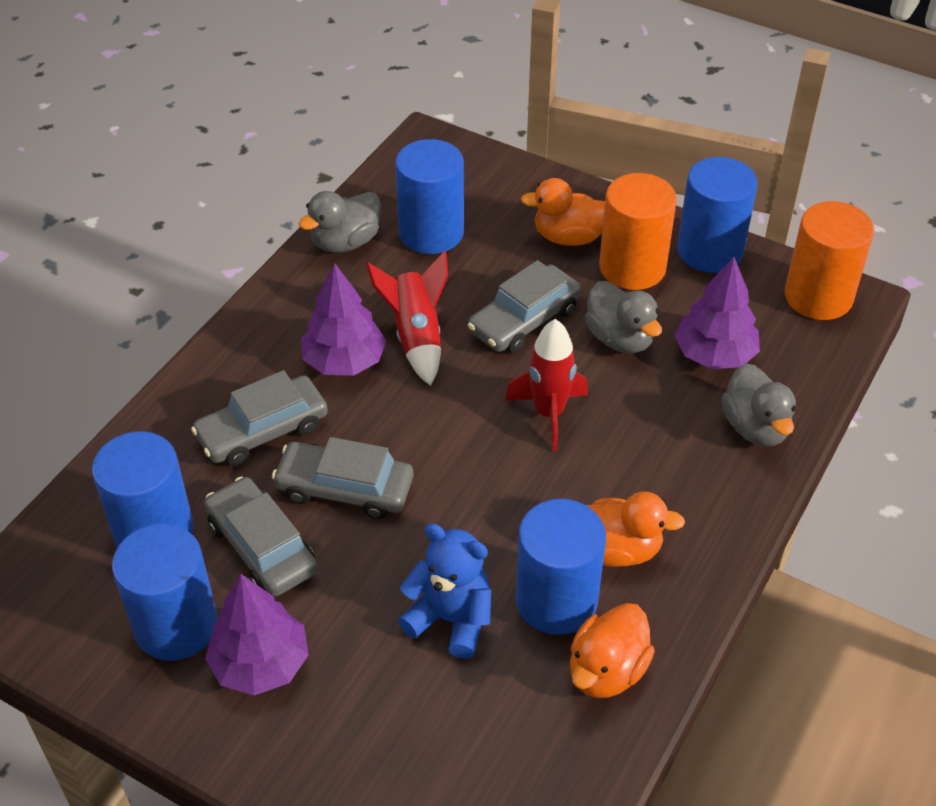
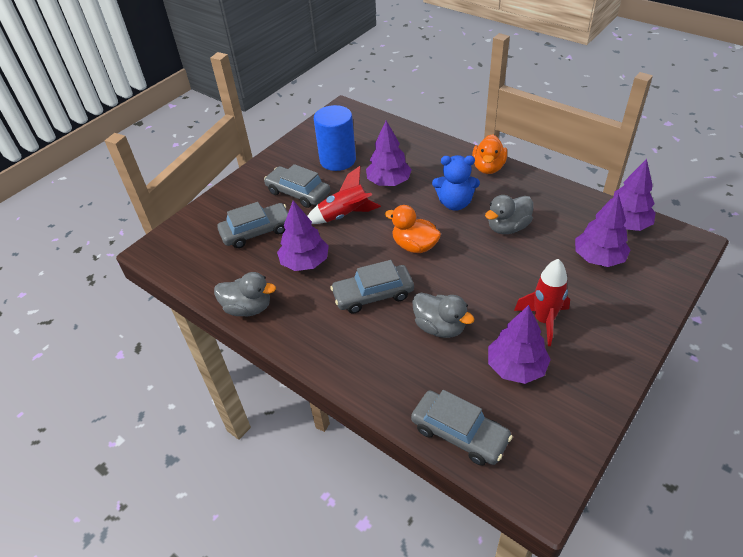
blue cylinder: 5 -> 1
orange cylinder: 2 -> 0
orange duck: 3 -> 2
purple tree: 3 -> 5

